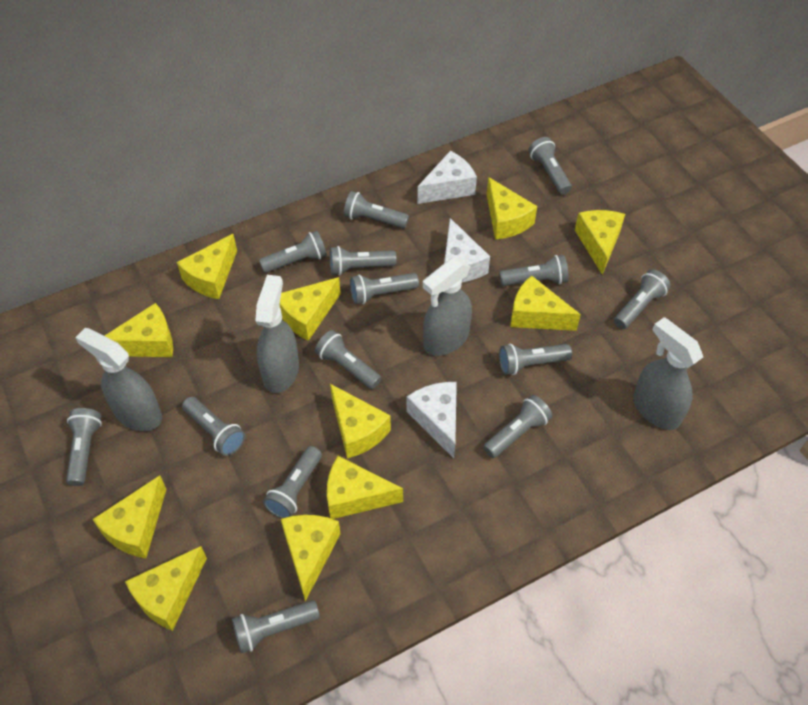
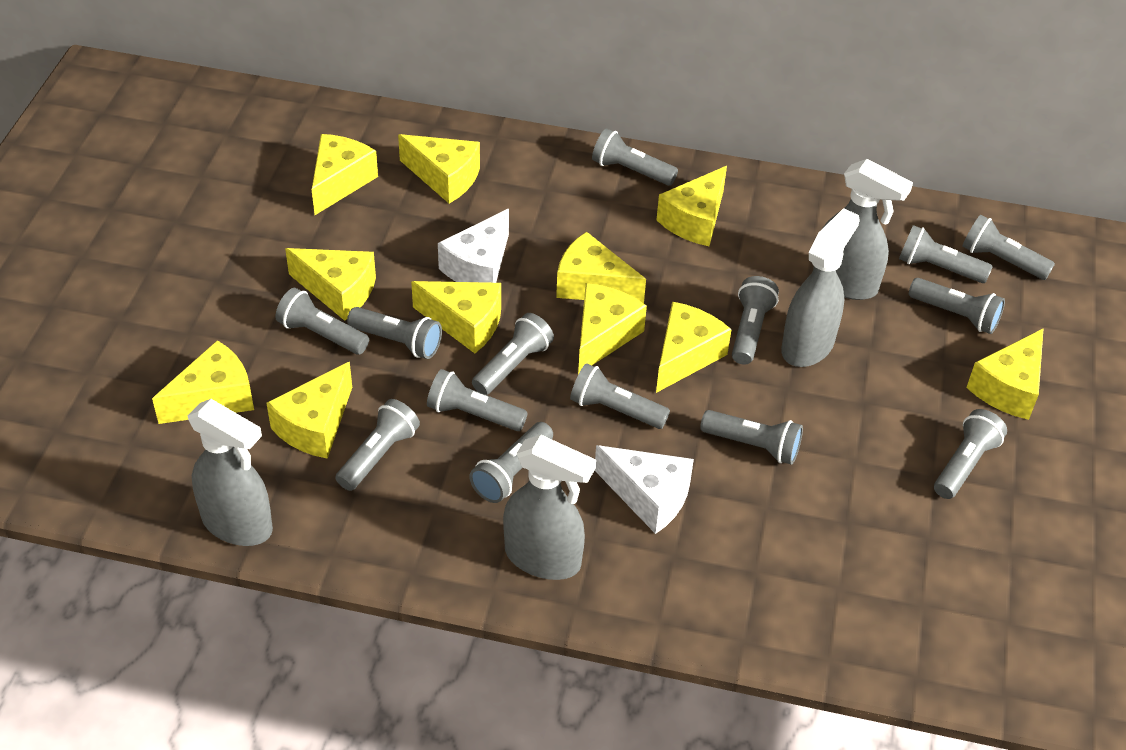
white cheese: 3 -> 2

